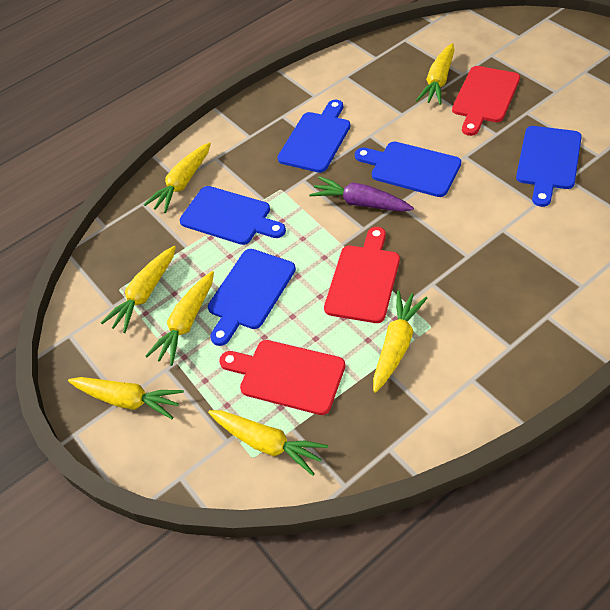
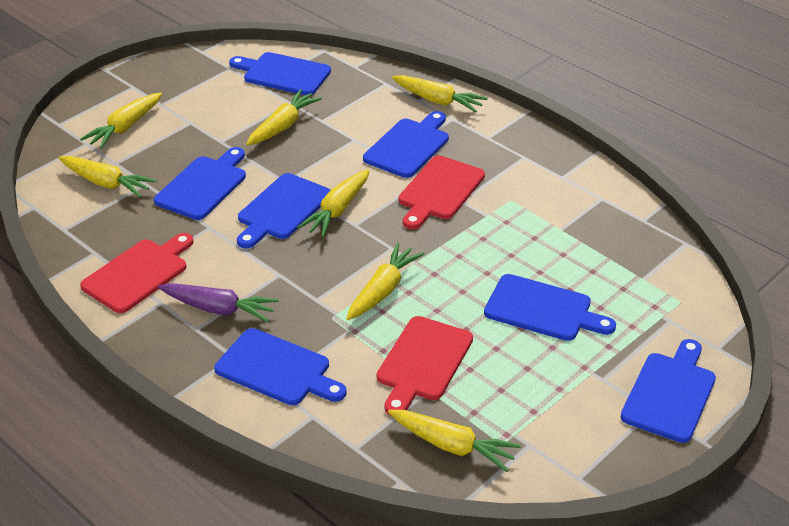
blue cutting board: 5 -> 7

